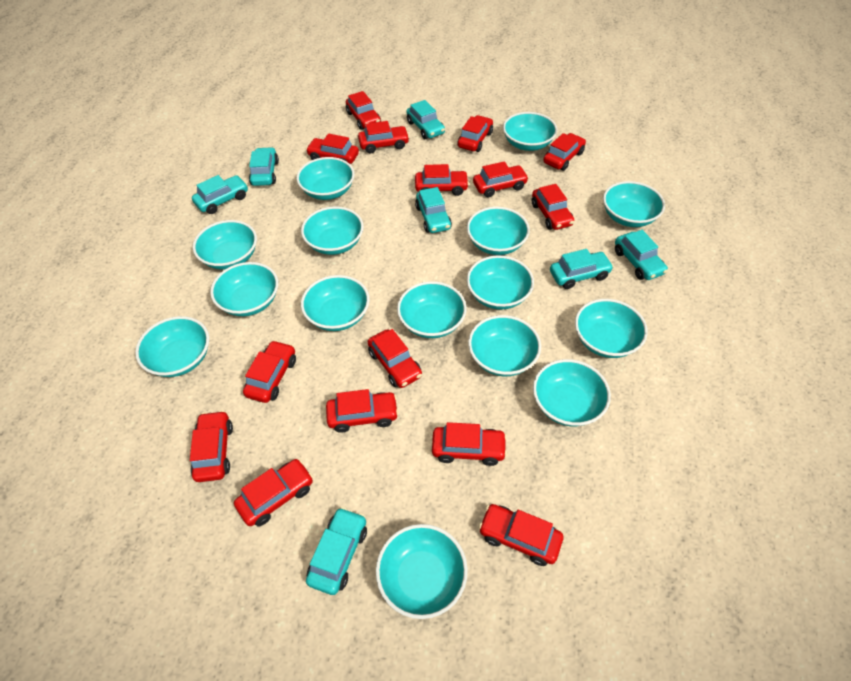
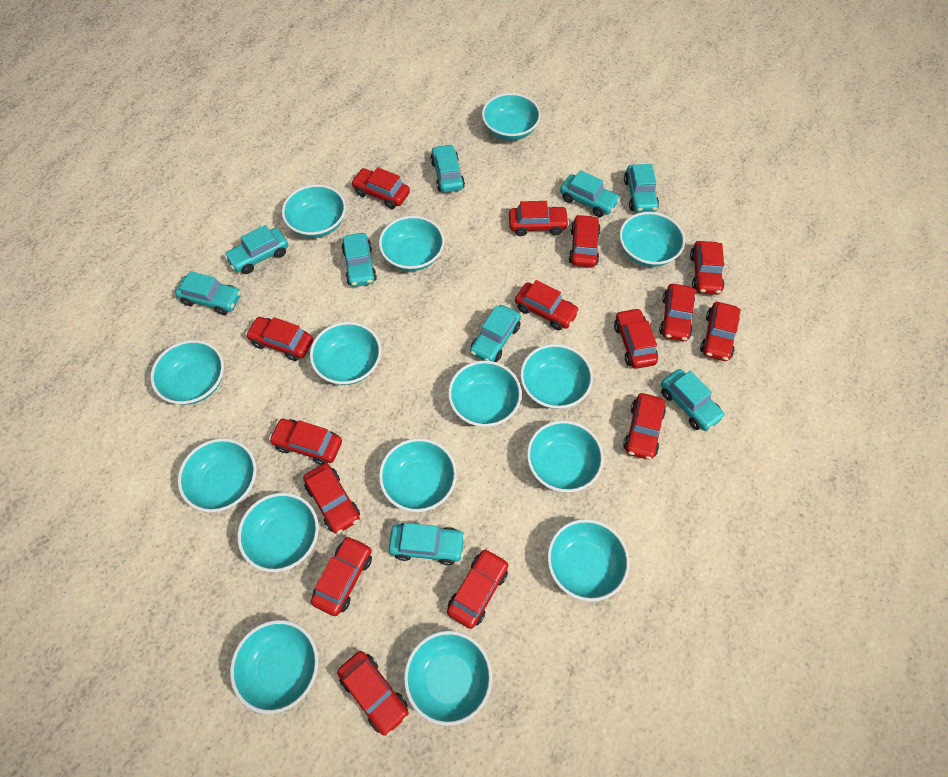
turquoise car: 7 -> 9

